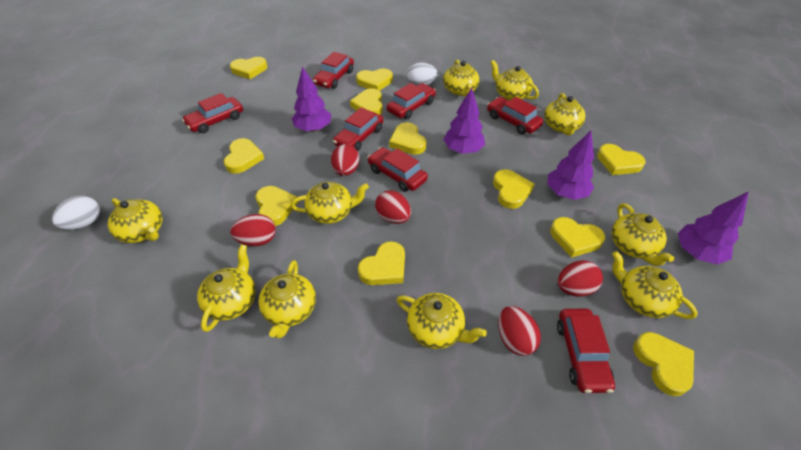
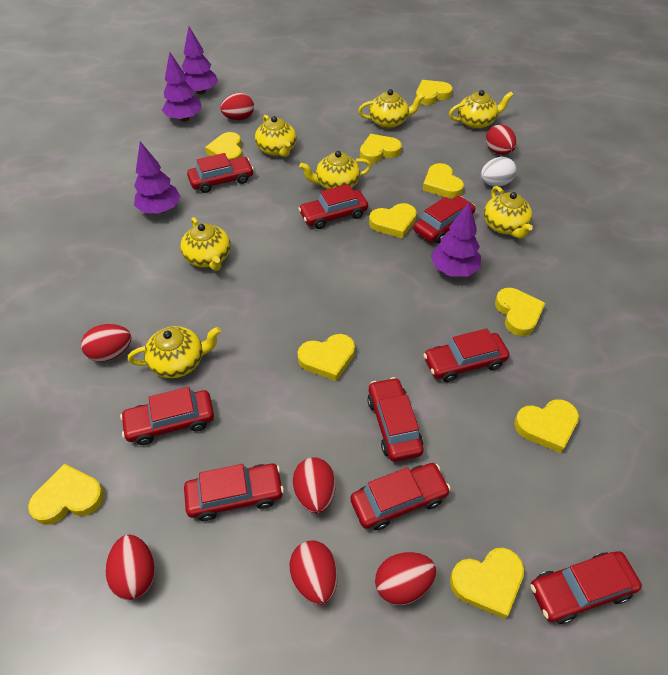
red car: 7 -> 9
red egg: 5 -> 7
white egg: 2 -> 1
yellow heart: 11 -> 10
yellow teapot: 10 -> 7

